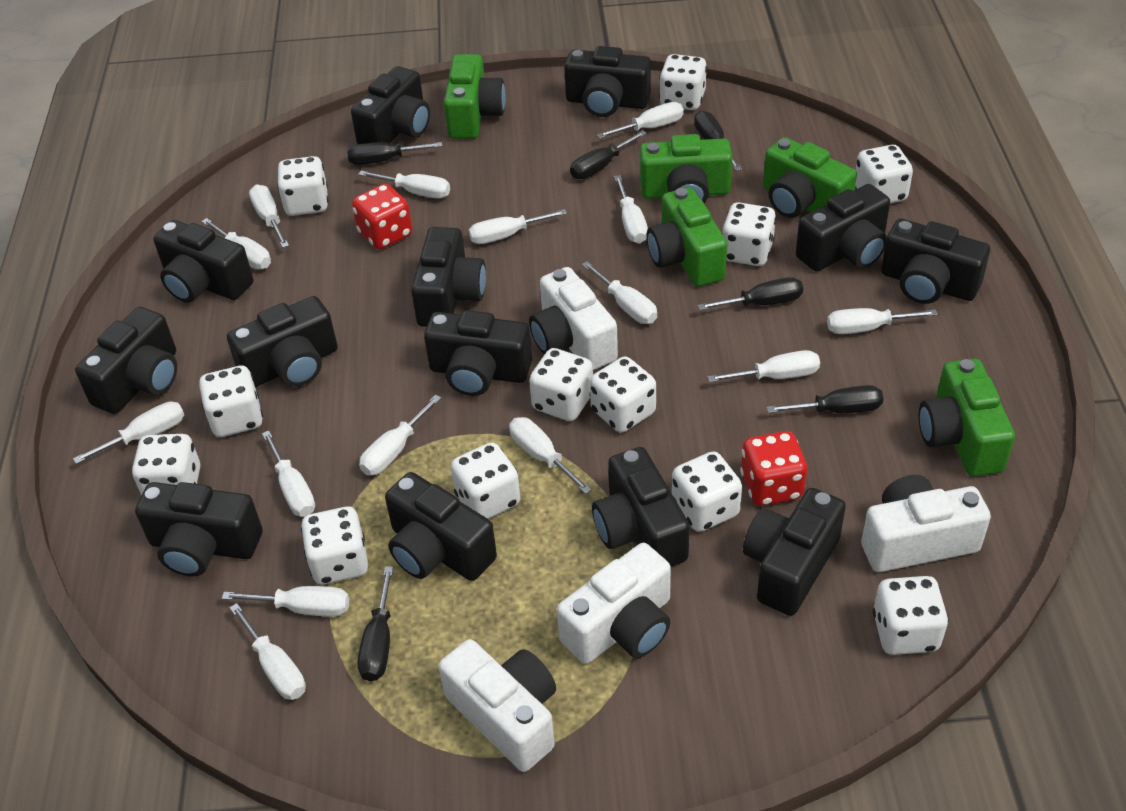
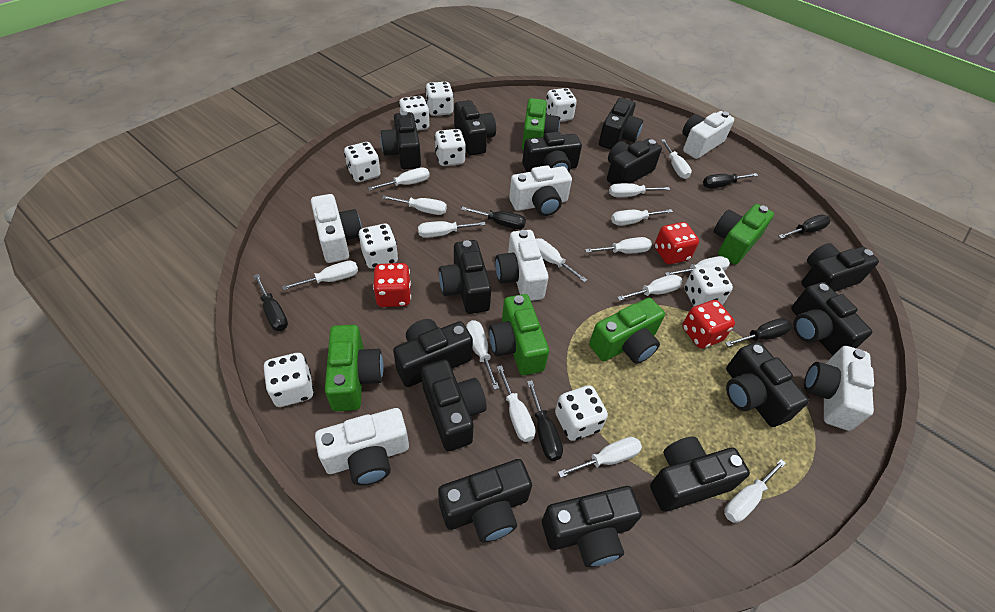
black camera: 13 -> 14
red dice: 2 -> 3
white camera: 4 -> 6
white dice: 12 -> 9

